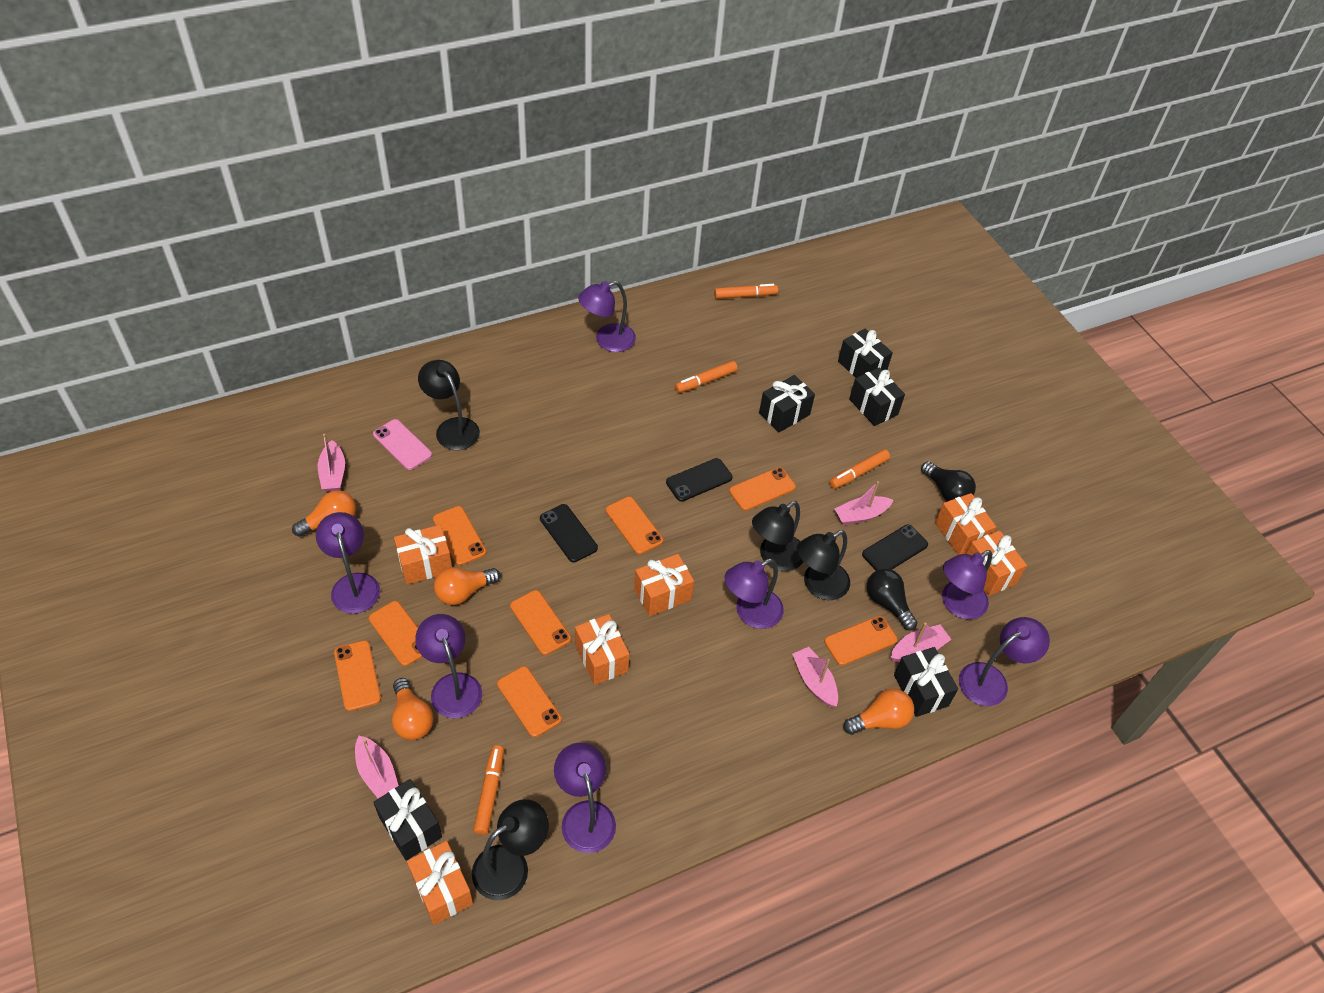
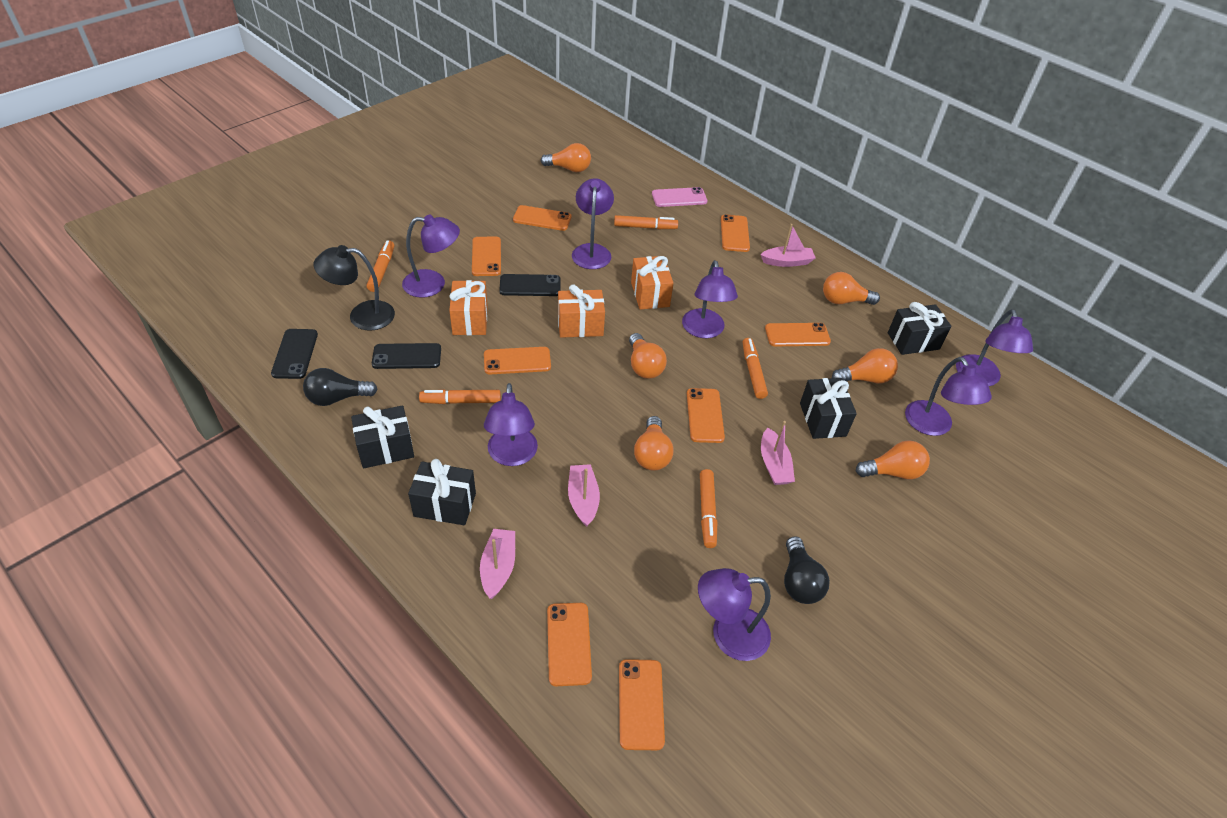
black gift: 5 -> 4
black lamp: 4 -> 1
orange gift: 6 -> 3
orange light bulb: 4 -> 6
orange marker: 4 -> 5
pink boat: 5 -> 4

